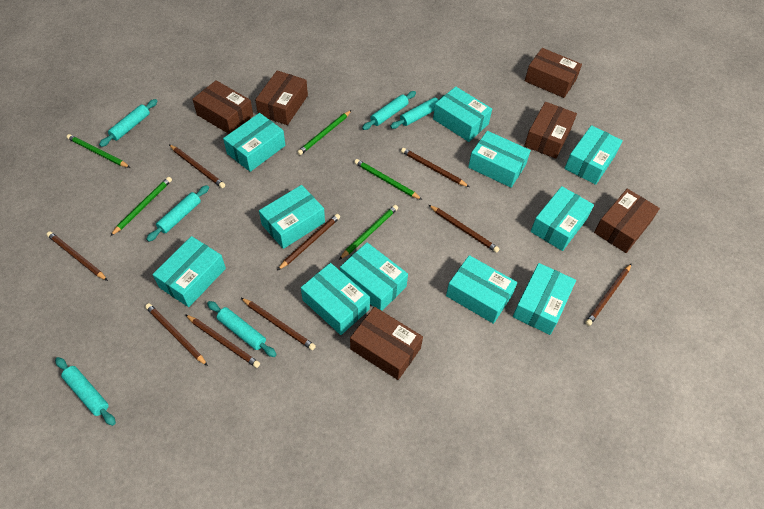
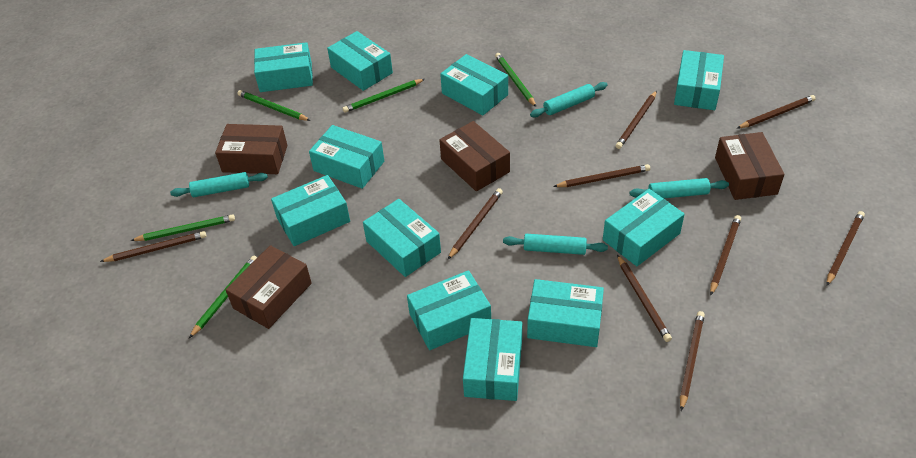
brown box: 6 -> 4
turquoise rolling pin: 6 -> 4

